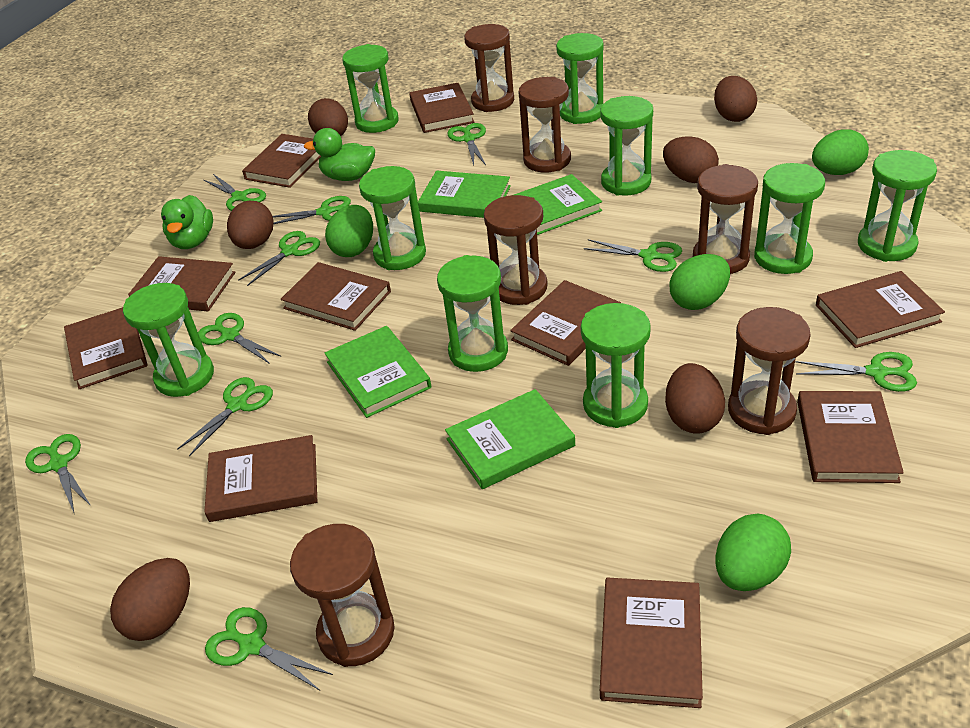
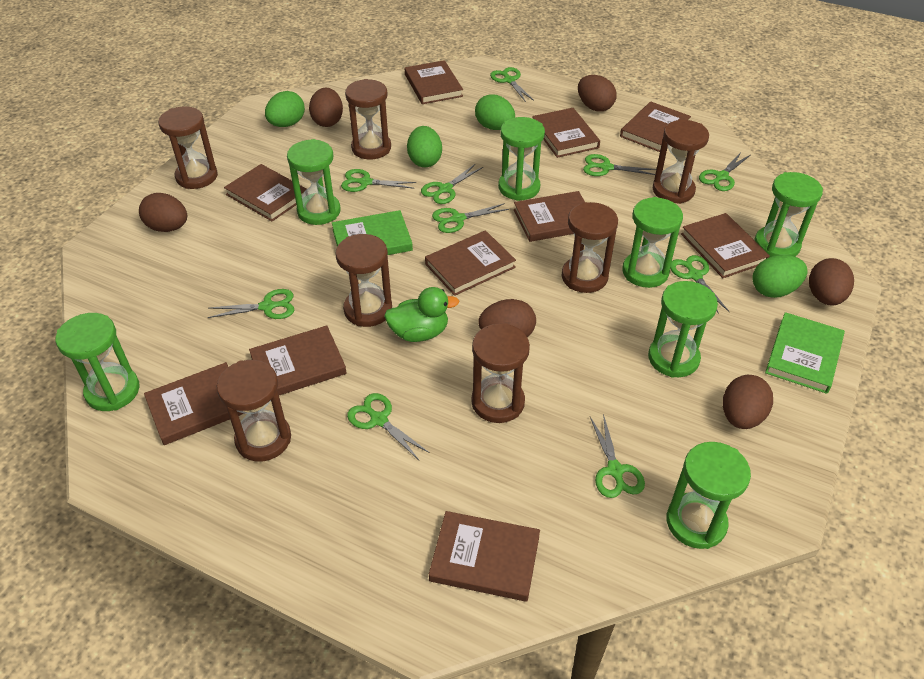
brown hourglass: 6 -> 7
green book: 4 -> 2
green duck: 2 -> 1
green hourglass: 9 -> 7

